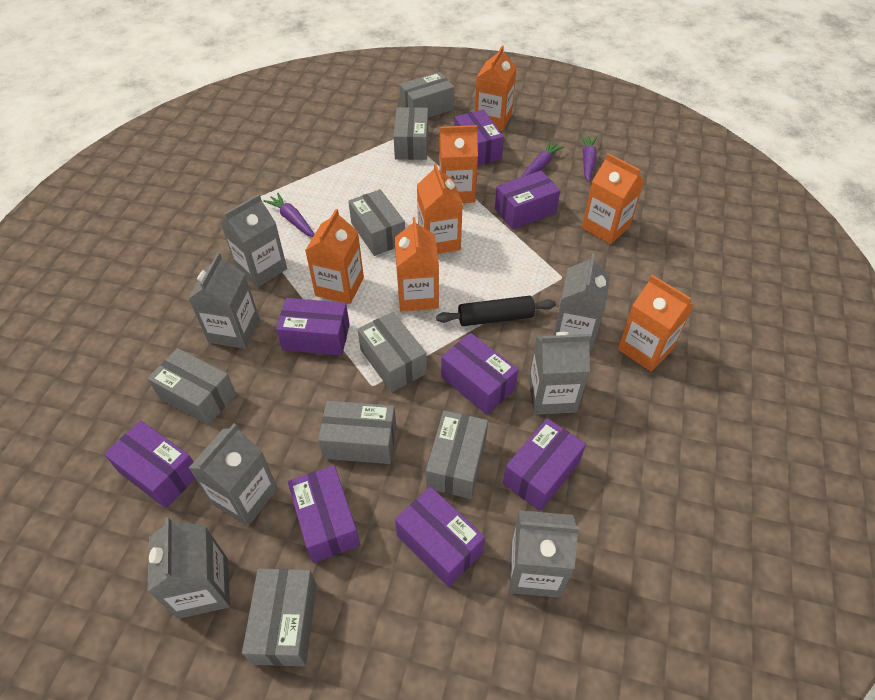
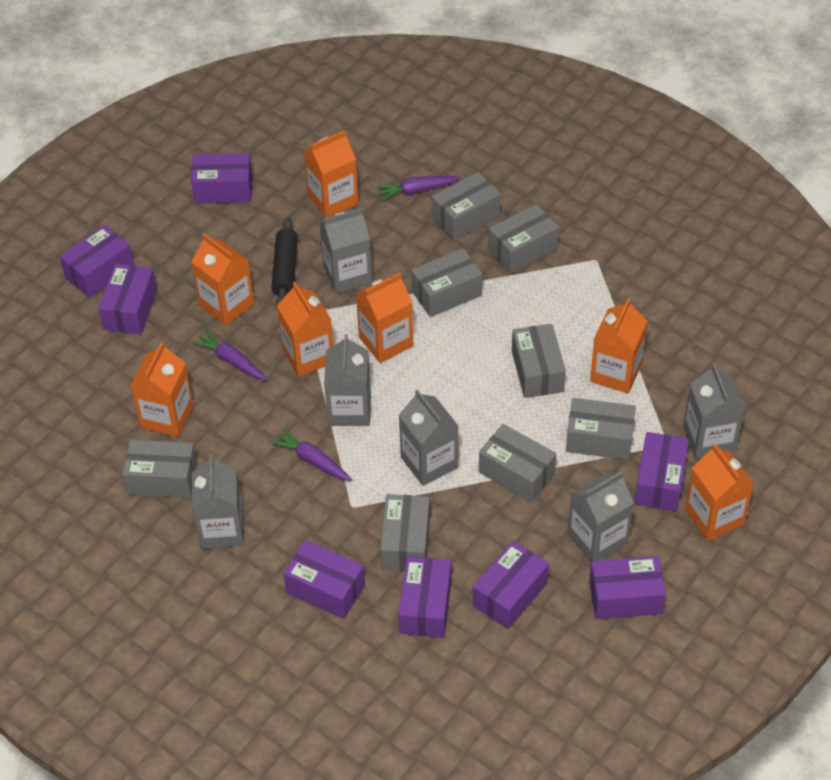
grey carton: 7 -> 6

